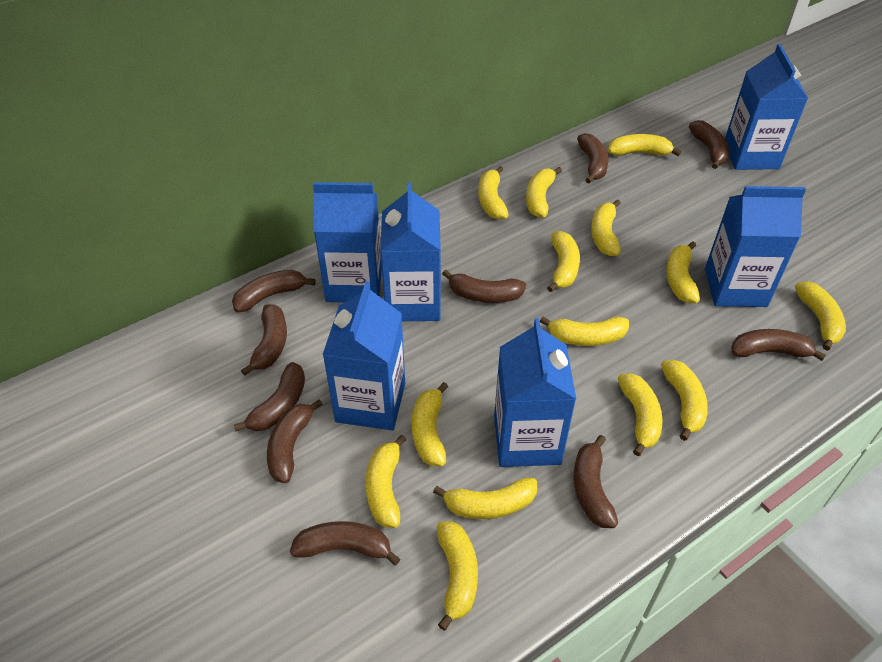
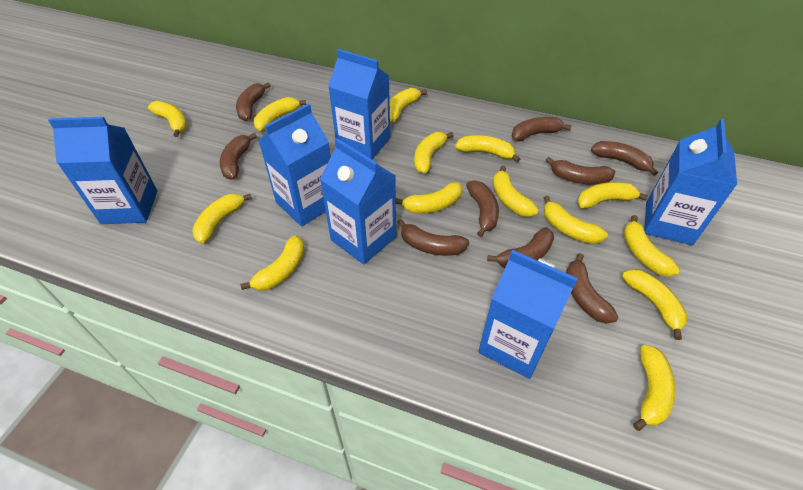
brown banana: 10 -> 9

